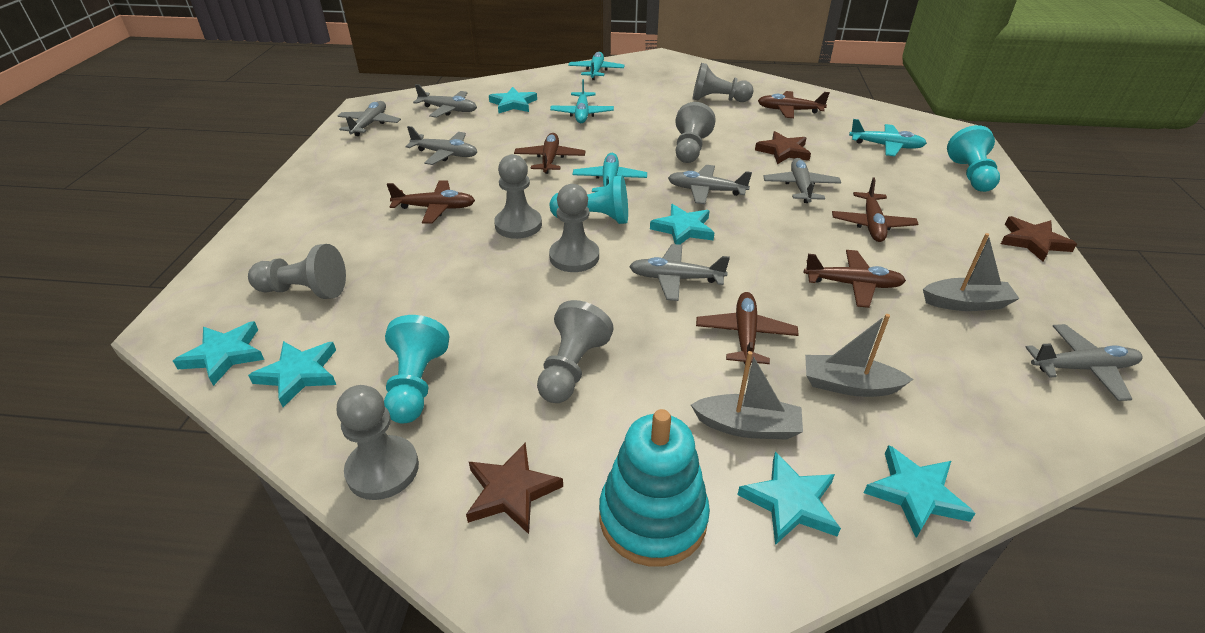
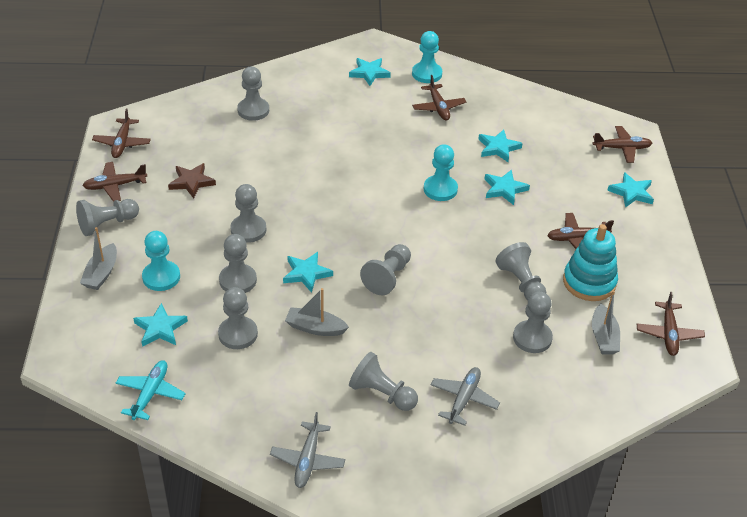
brown star: 3 -> 1
grey pawn: 7 -> 9
grey plane: 7 -> 2
turquoise plane: 4 -> 1

